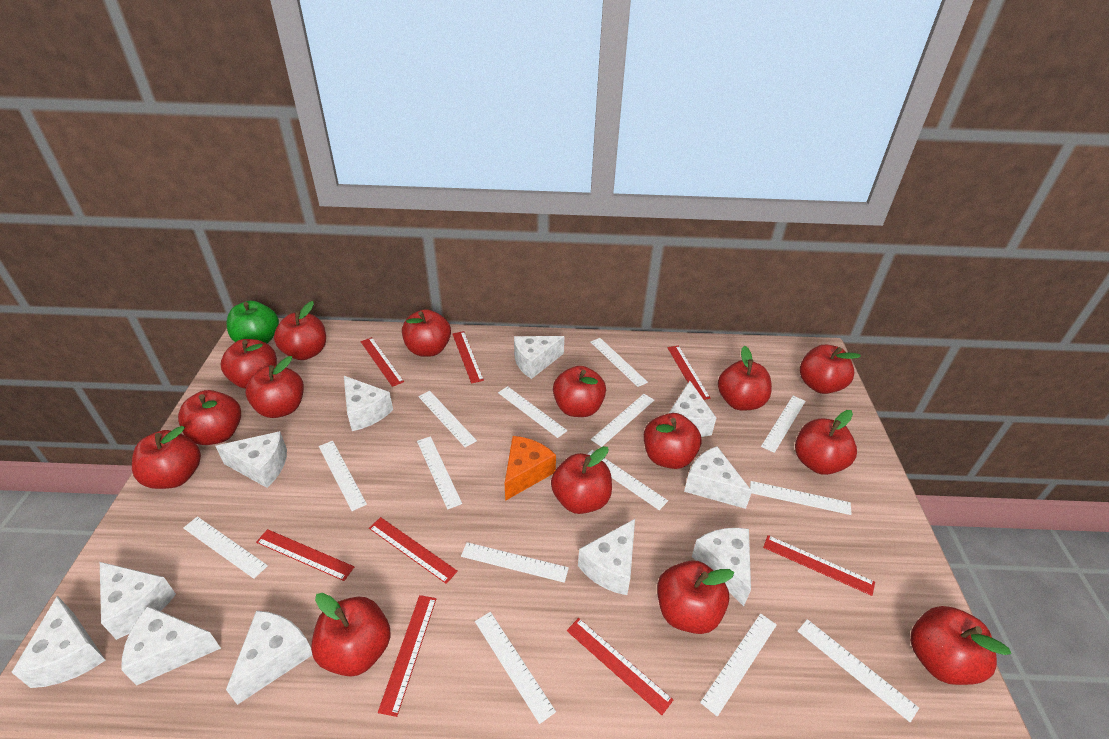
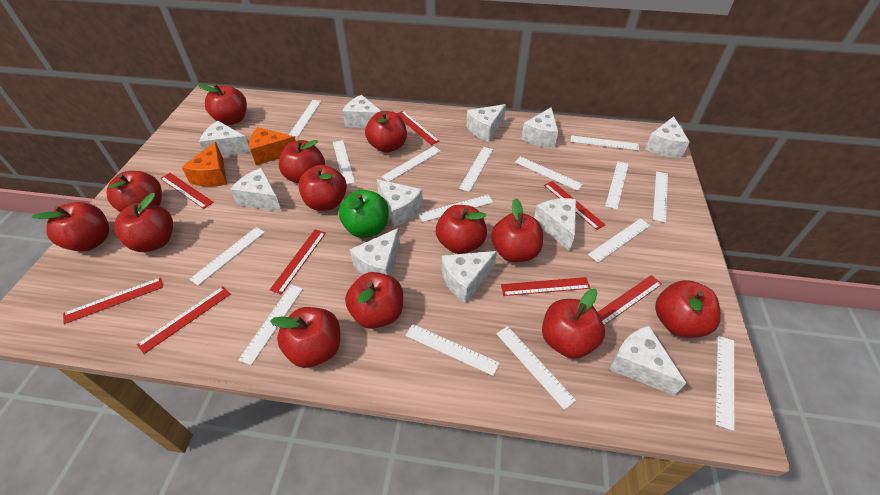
orange cheese: 1 -> 2
red apple: 15 -> 13
white ruler: 14 -> 15

